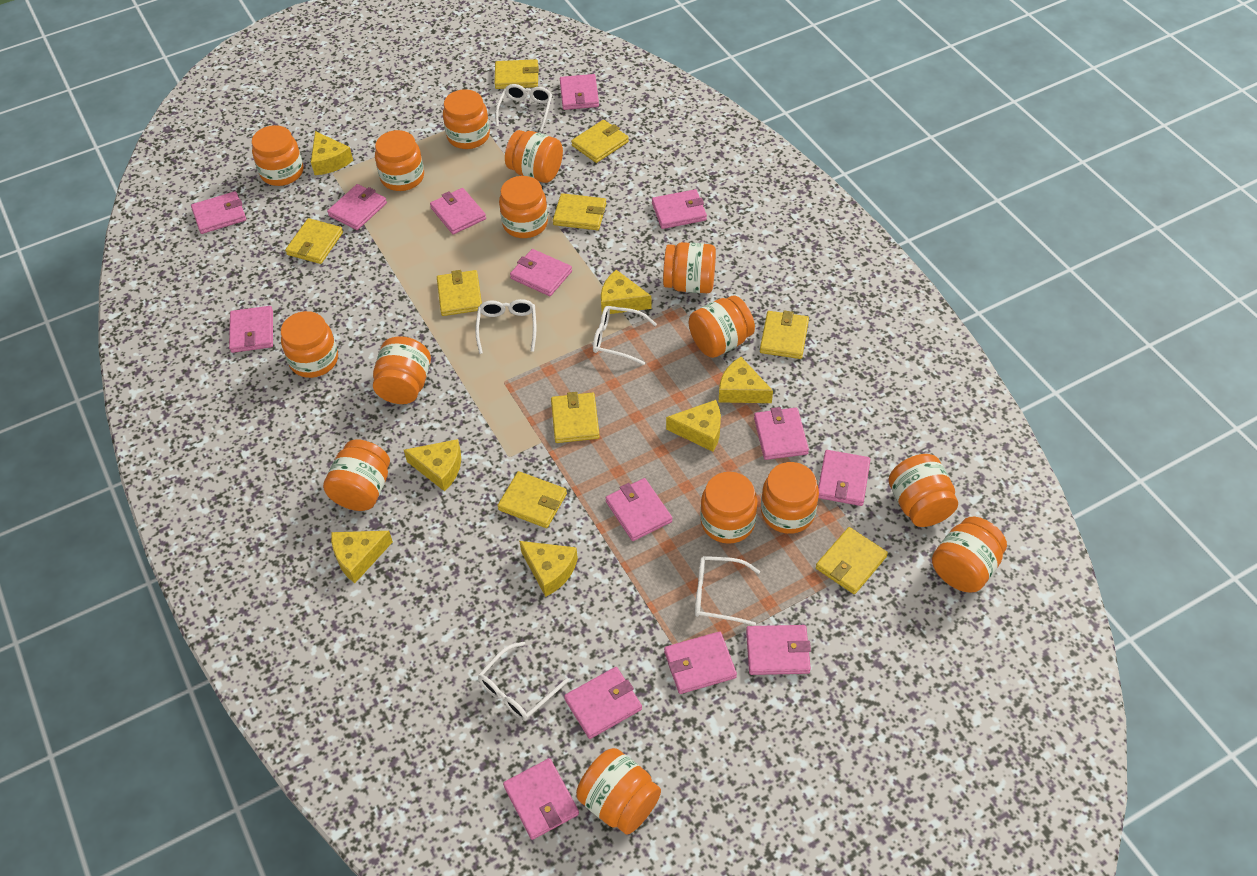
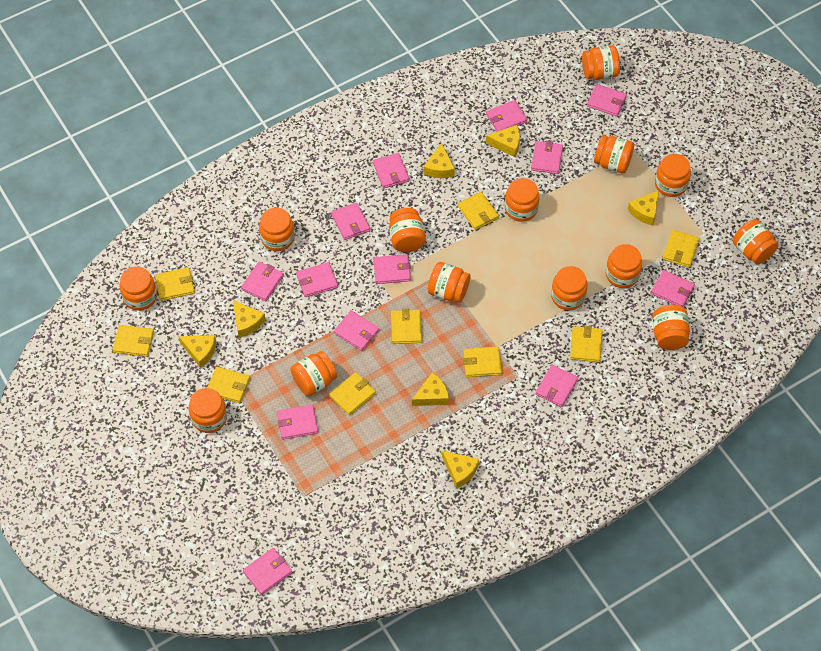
orange jar: 15 -> 14
pink wallet: 14 -> 13
white glasses: 5 -> 0

